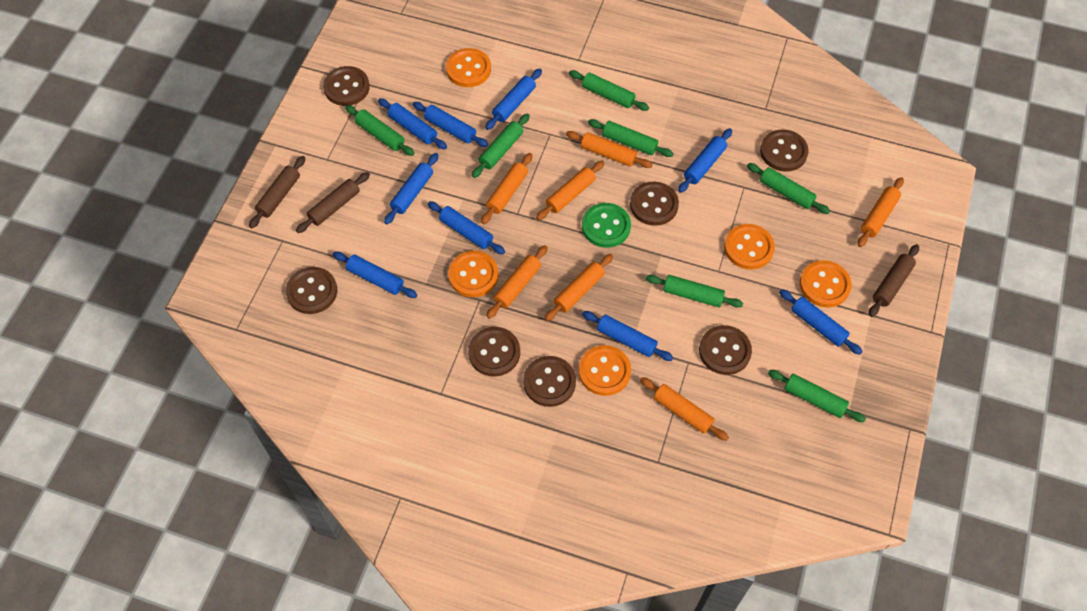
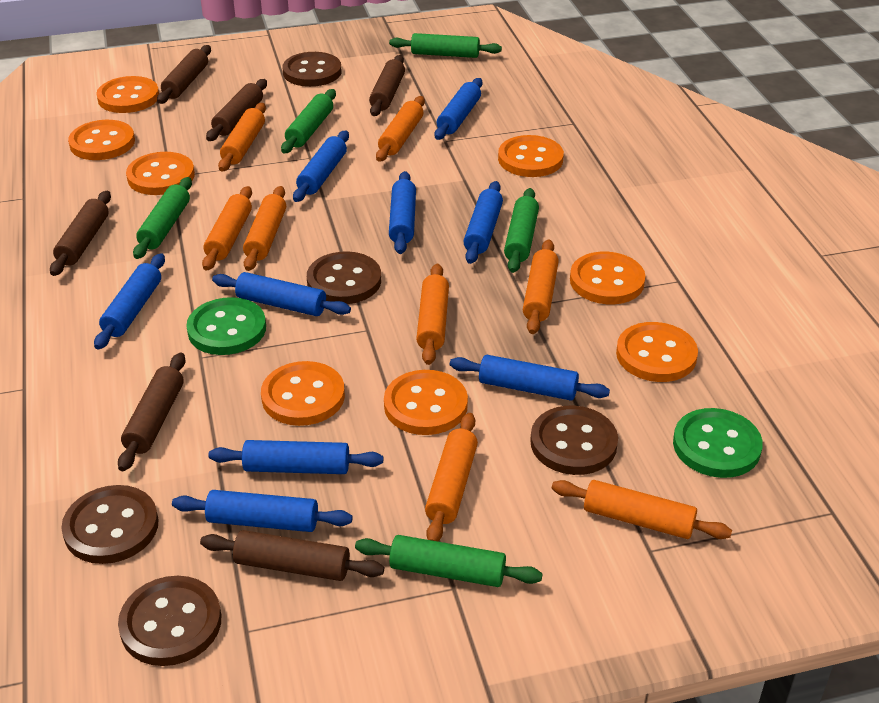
brown button: 7 -> 5
brown rolling pin: 3 -> 6
green button: 1 -> 2
green rolling pin: 7 -> 5
orange button: 5 -> 8
orange rolling pin: 7 -> 8

